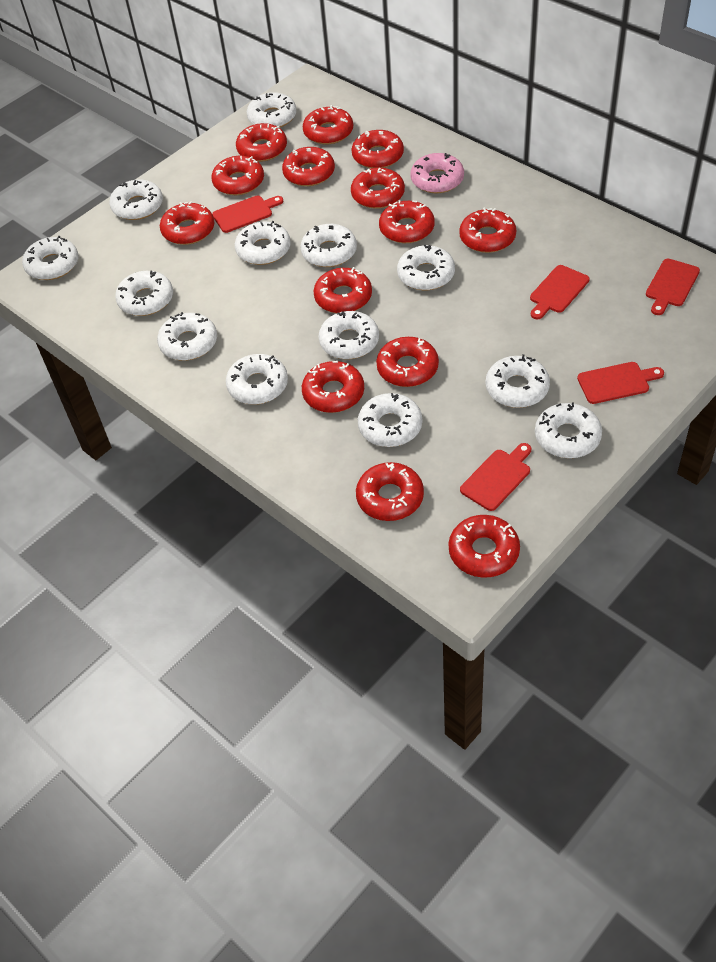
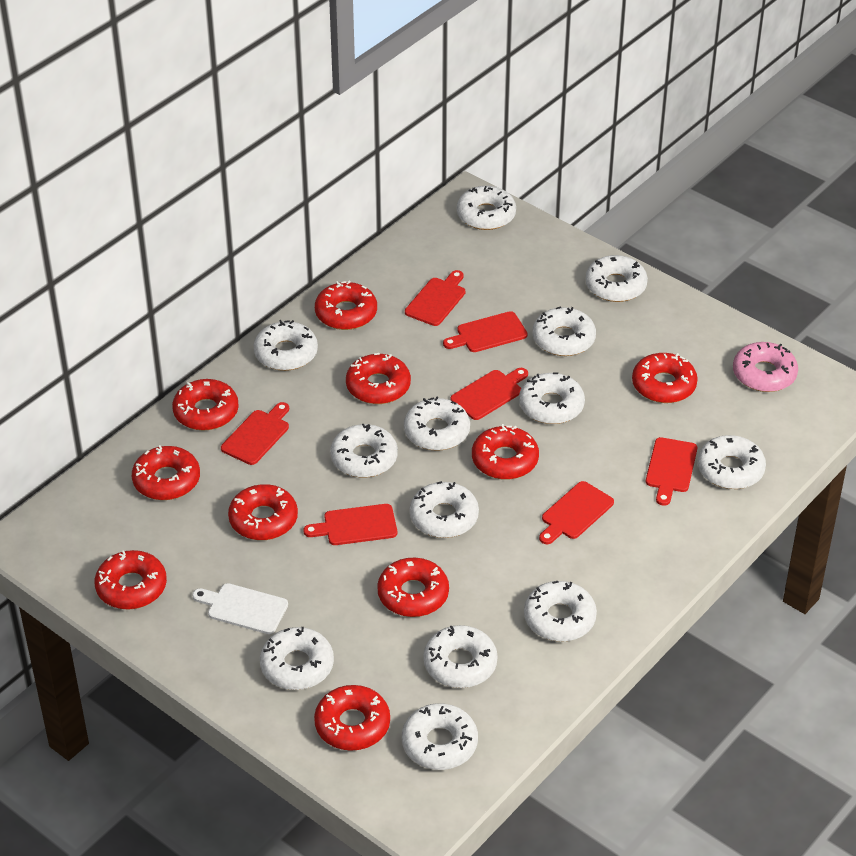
red cutting board: 5 -> 7
red donut: 14 -> 10
white cutting board: 0 -> 1

